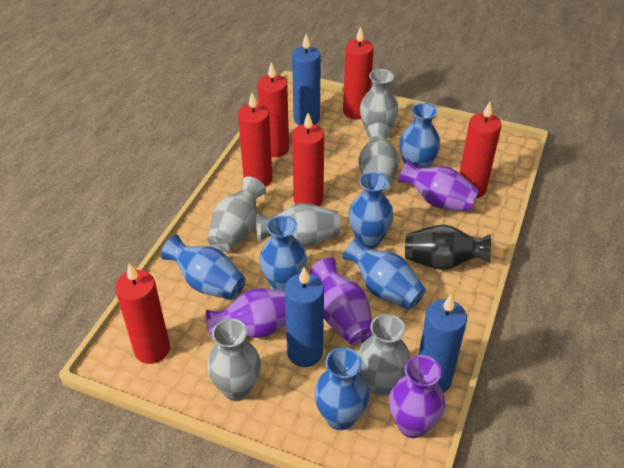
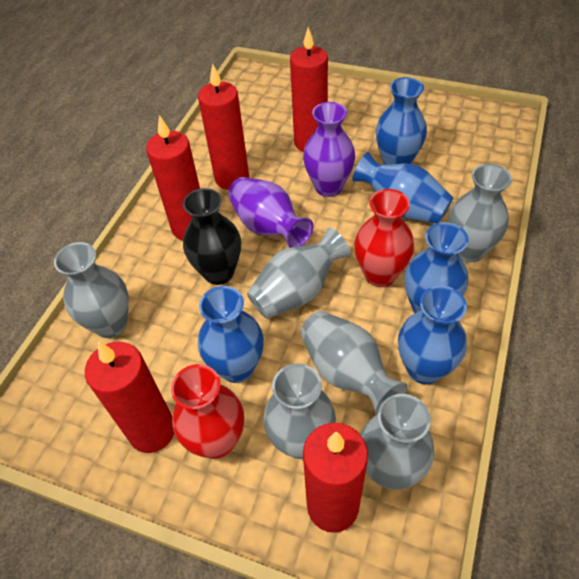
blue candle: 3 -> 0
blue vase: 6 -> 5
purple vase: 4 -> 2
red candle: 6 -> 5
red vase: 0 -> 2

